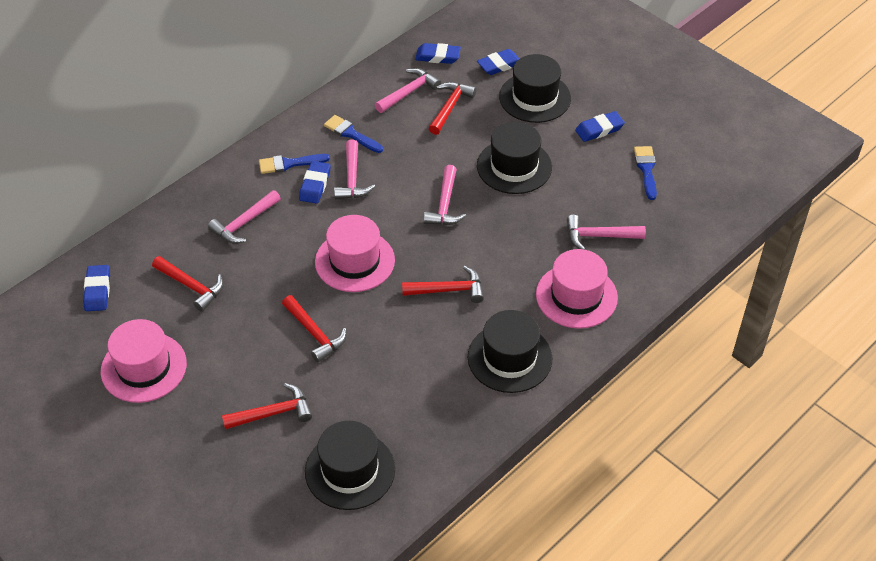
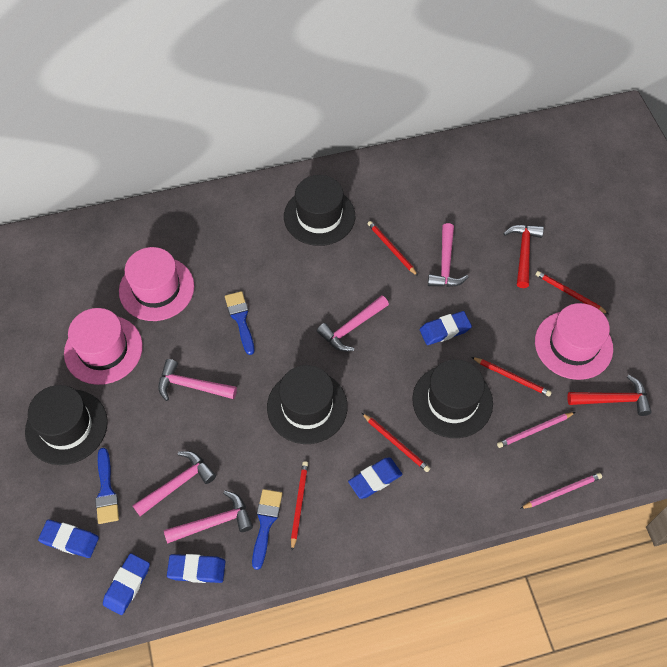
pink pencil: 0 -> 2
red hammer: 5 -> 2
red pencil: 0 -> 5

